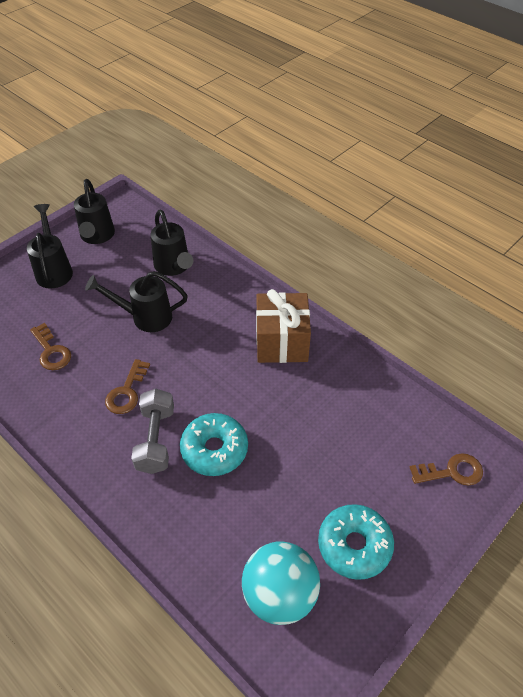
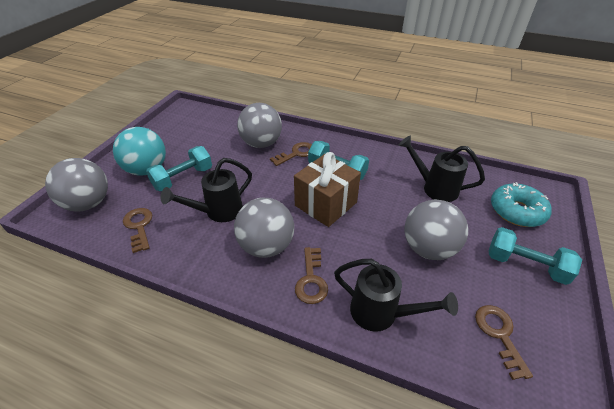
black watering can: 4 -> 3
brown key: 3 -> 4
grey ball: 0 -> 4
grey dumbbell: 1 -> 0
turquoise donut: 2 -> 1
turquoise dumbbell: 0 -> 3

